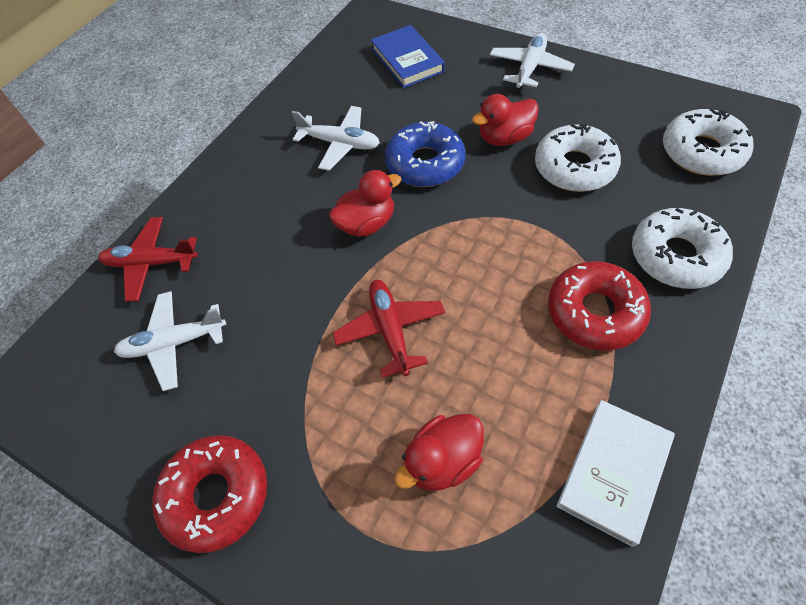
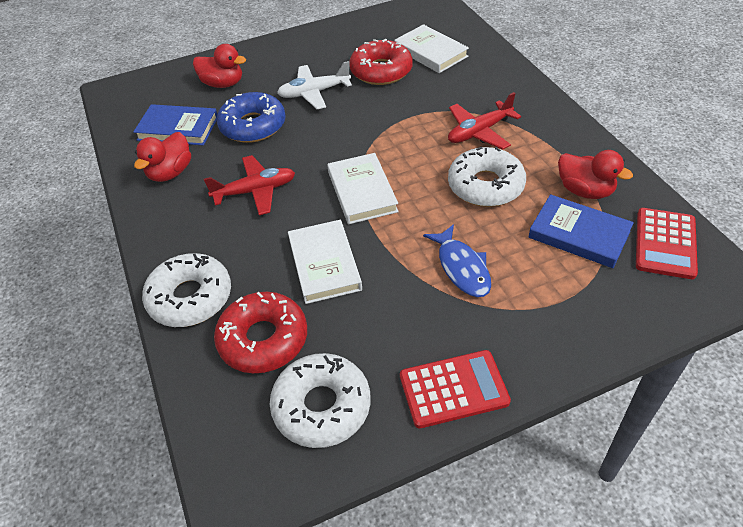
blue book: 1 -> 2
blue fish: 0 -> 1
red calculator: 0 -> 2
white book: 1 -> 3
white plane: 3 -> 1

